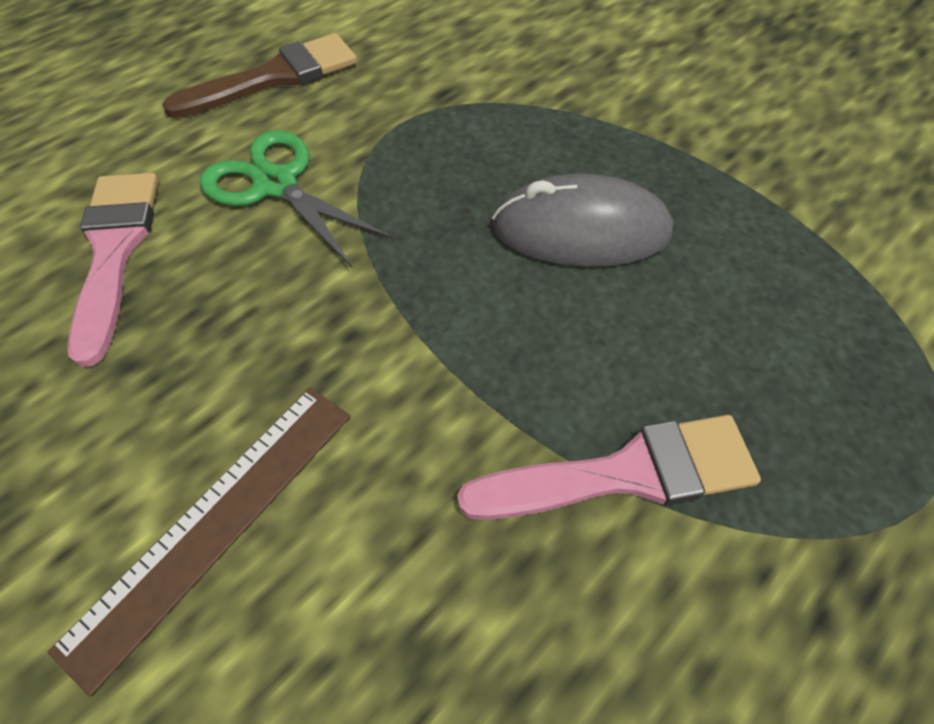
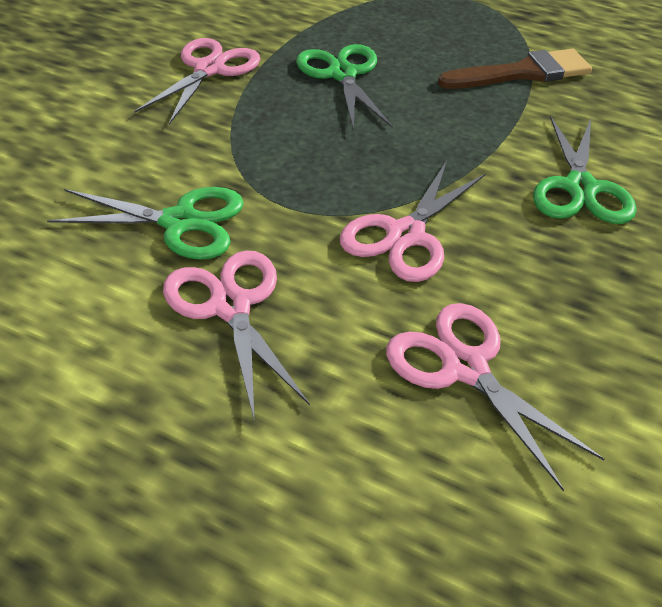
brown ruler: 1 -> 0
green scissors: 1 -> 3
grey mouse: 1 -> 0
pink brush: 2 -> 0
pink scissors: 0 -> 4

